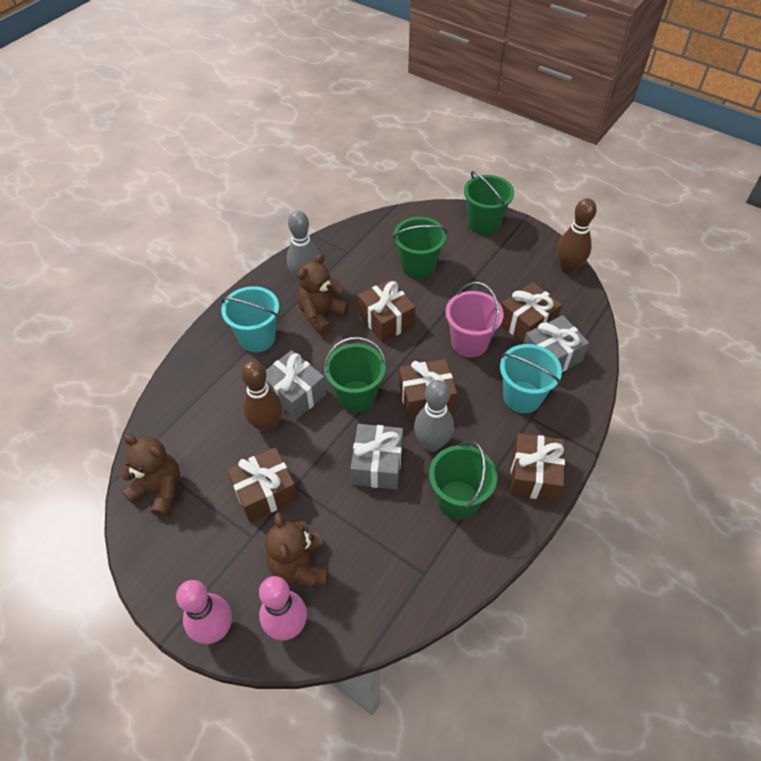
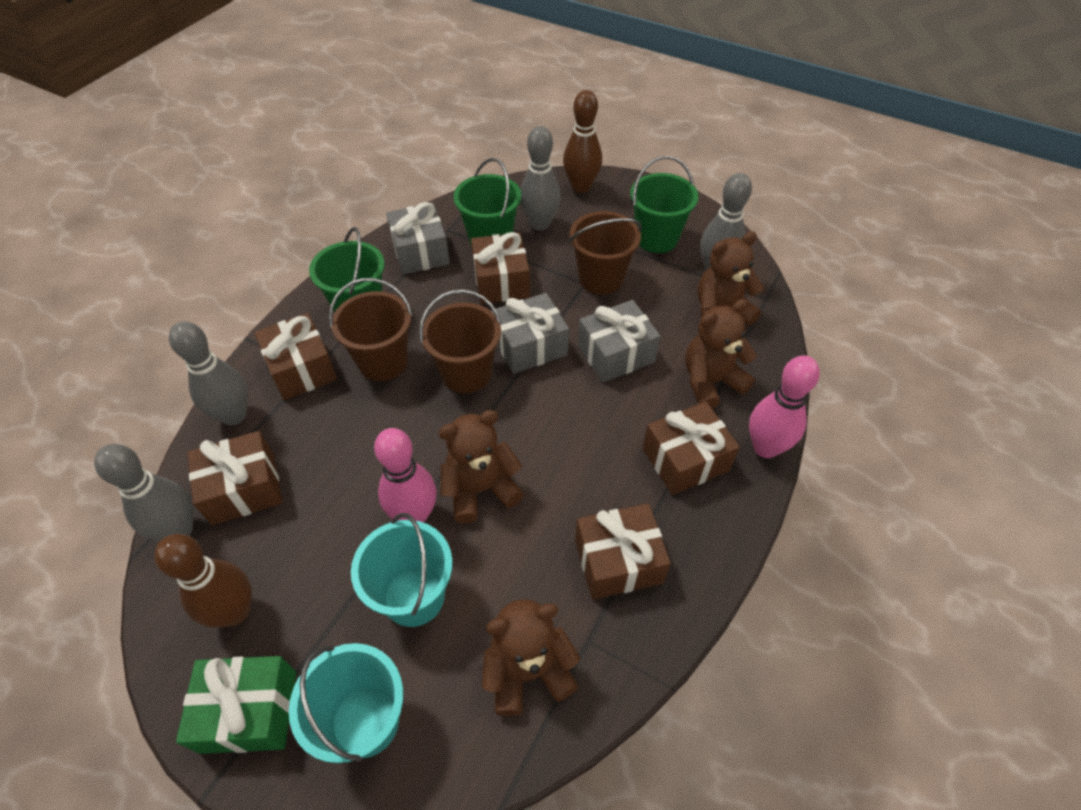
brown bucket: 0 -> 3
brown teddy bear: 3 -> 4
green bucket: 4 -> 3
green gift: 0 -> 1
grey bowling pin: 2 -> 4
pink bucket: 1 -> 0

